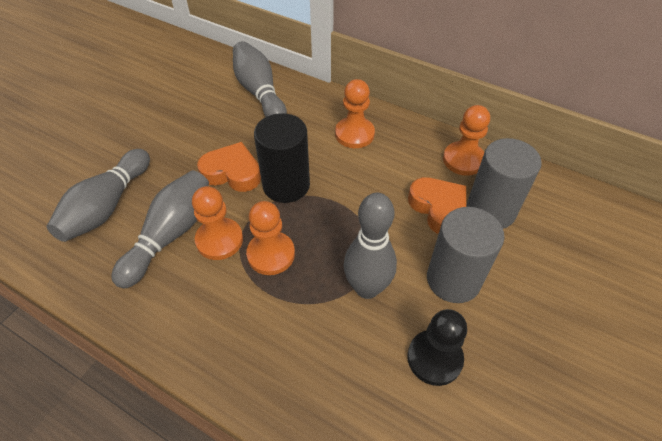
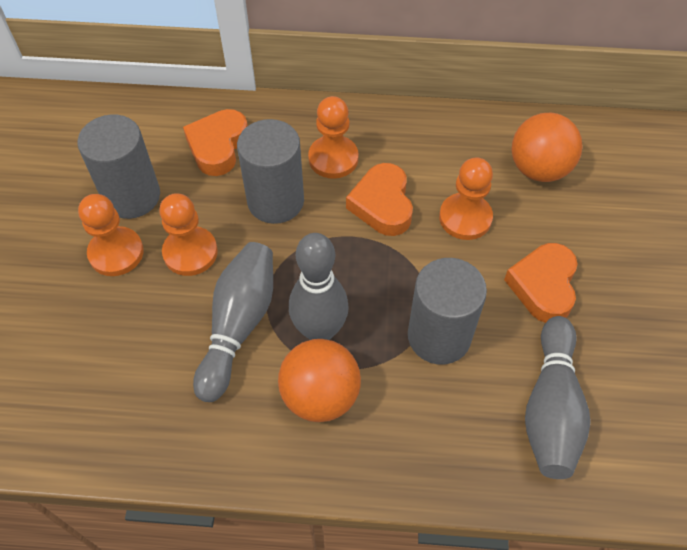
black cylinder: 1 -> 0
black pawn: 1 -> 0
grey bowling pin: 4 -> 3
grey cylinder: 2 -> 3
orange ball: 0 -> 2
orange heart: 2 -> 3

